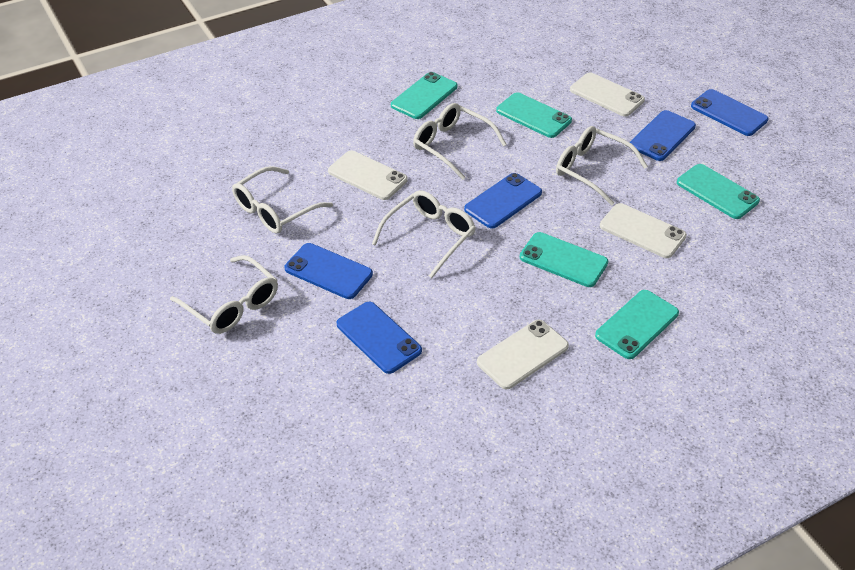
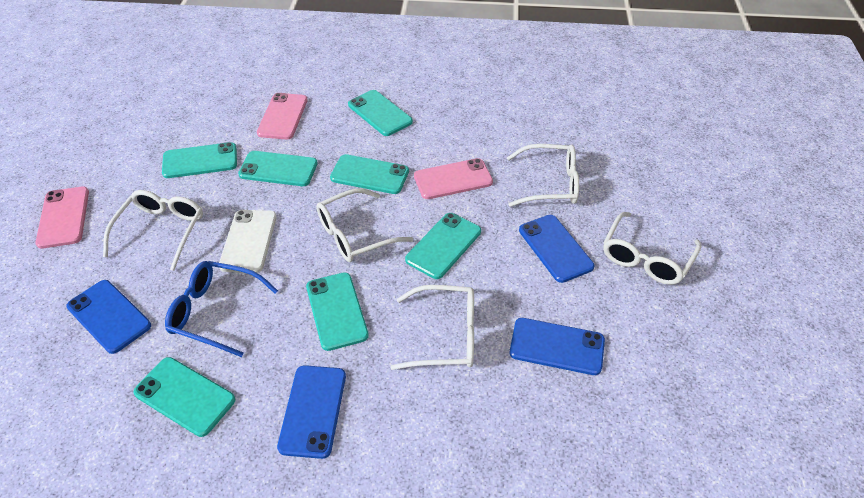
blue glasses: 0 -> 1
blue phone: 5 -> 4
pink phone: 0 -> 3
turquoise phone: 5 -> 7
white phone: 4 -> 1

